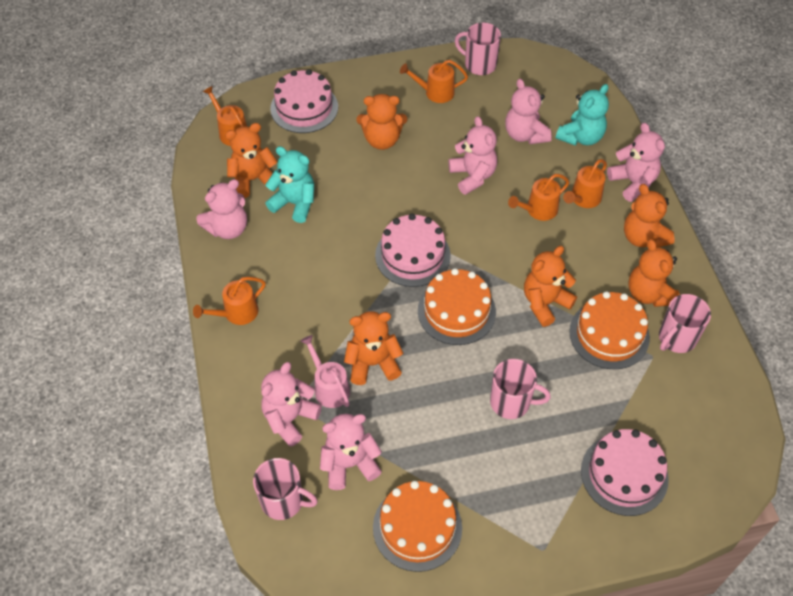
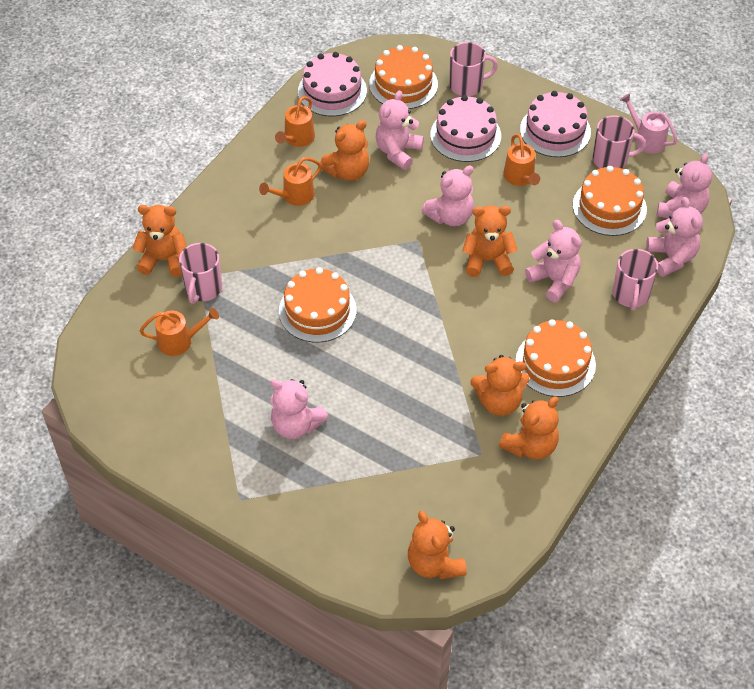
orange cake: 3 -> 4
orange watering can: 5 -> 4
turquoise teddy bear: 2 -> 0

